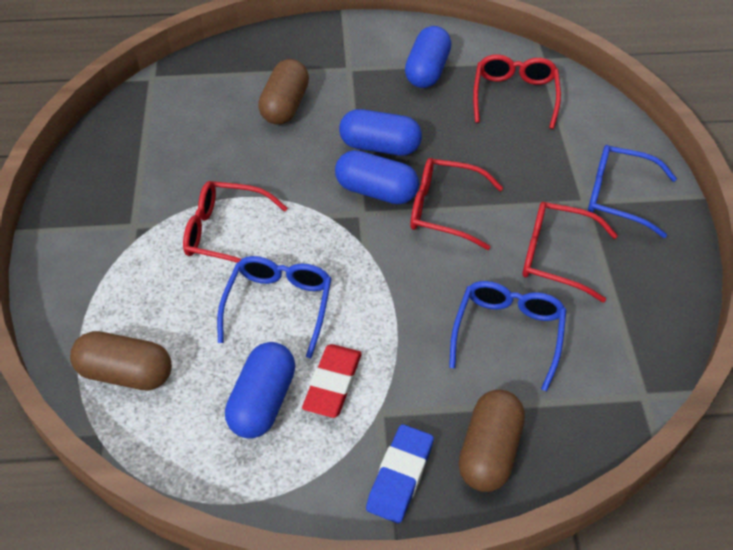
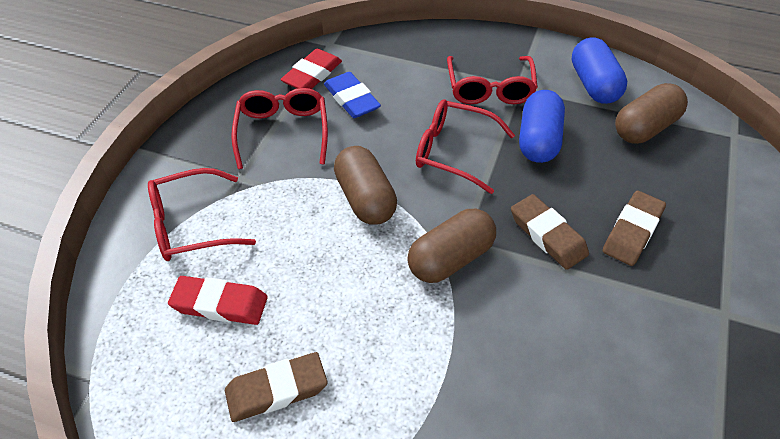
blue capsule: 4 -> 2
blue glasses: 3 -> 0
brown eraser: 0 -> 3
red eraser: 1 -> 2

